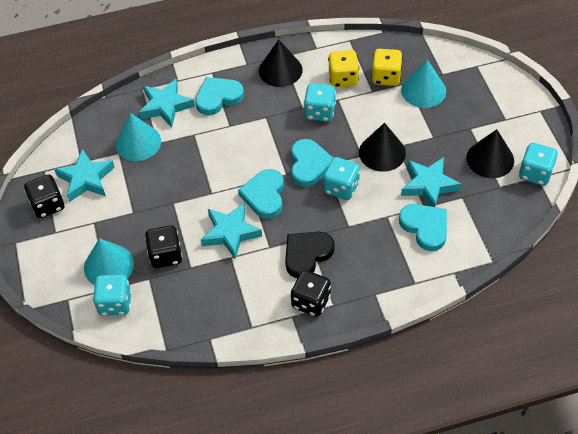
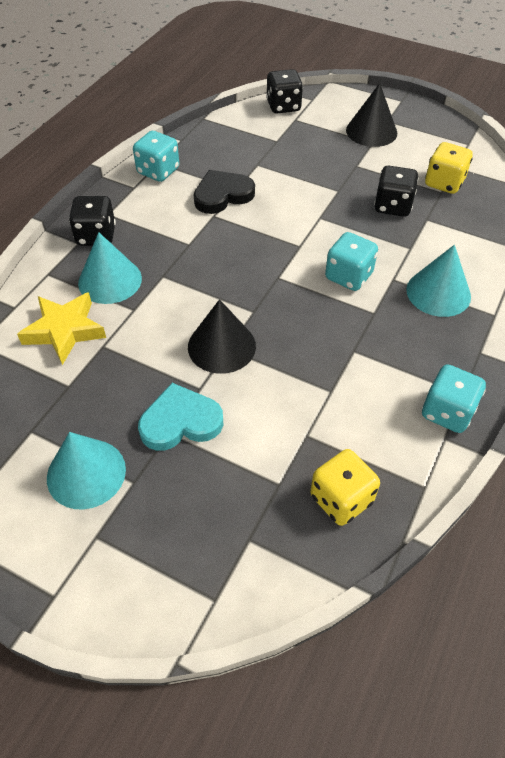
black cone: 3 -> 2
turquoise dice: 4 -> 3
turquoise heart: 4 -> 1
turquoise star: 4 -> 0
yellow star: 0 -> 1

